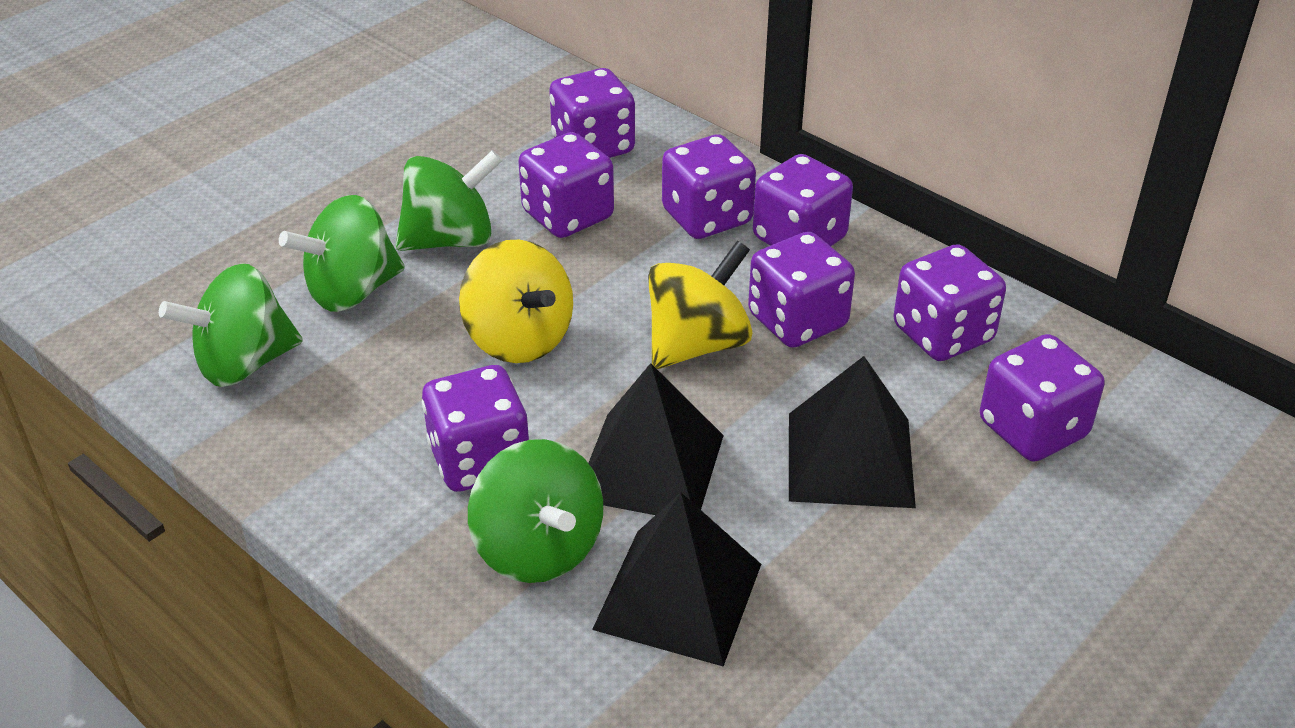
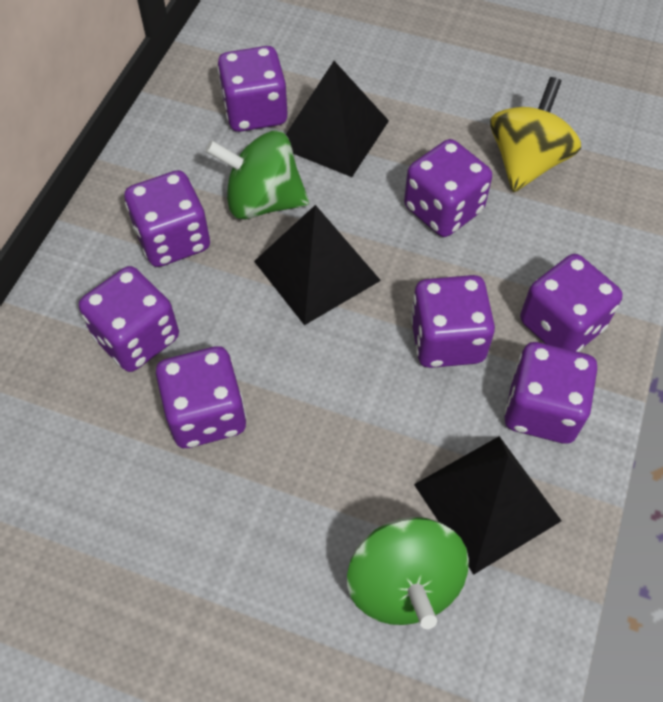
green spinning top: 4 -> 2
yellow spinning top: 2 -> 1

